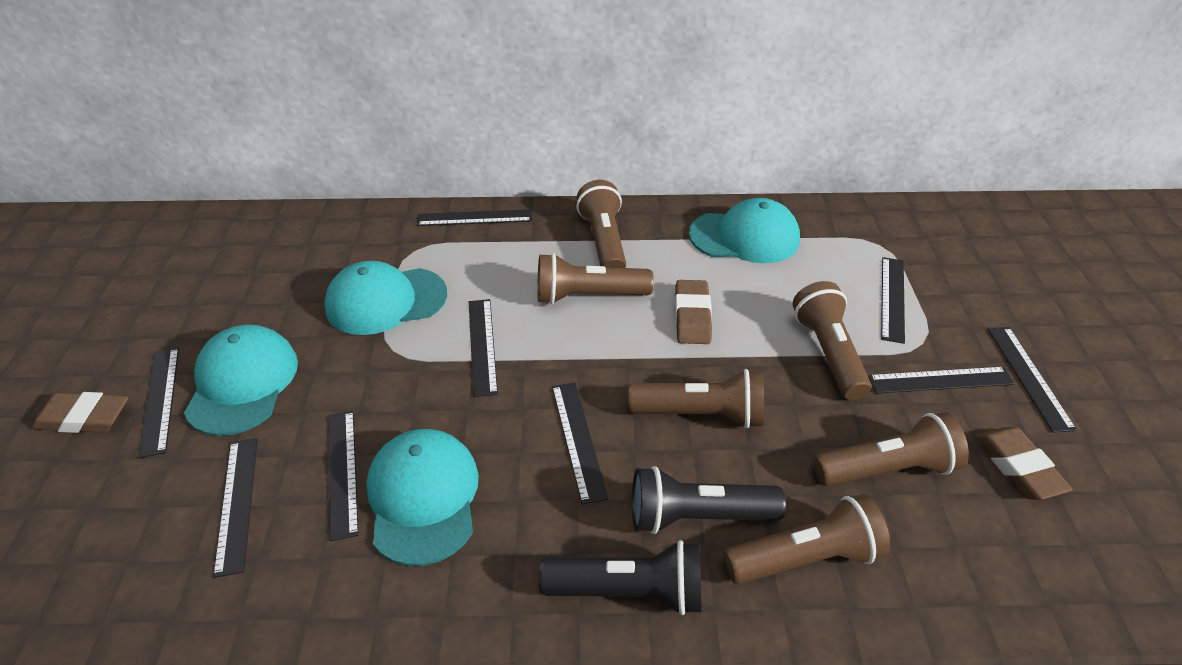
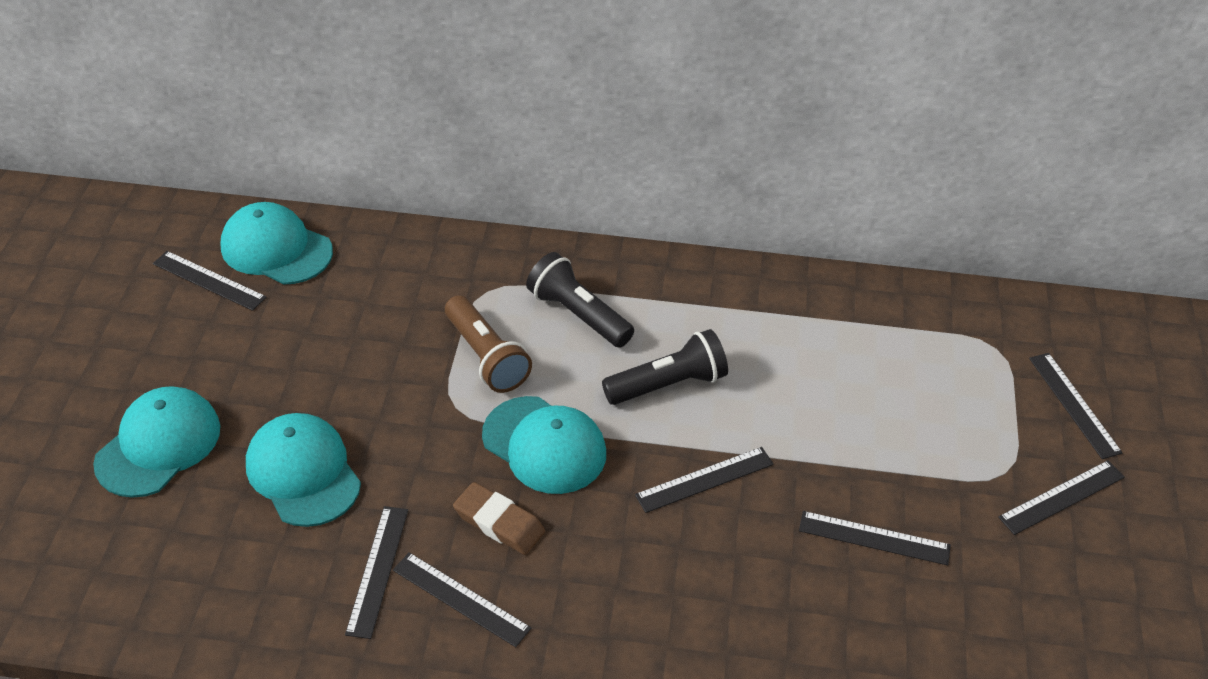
black ruler: 9 -> 7
brown eraser: 3 -> 1
brown flashlight: 6 -> 1

